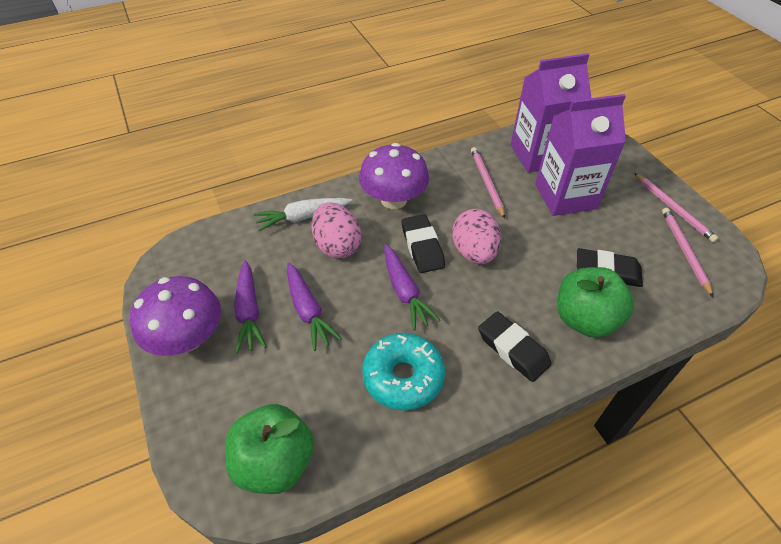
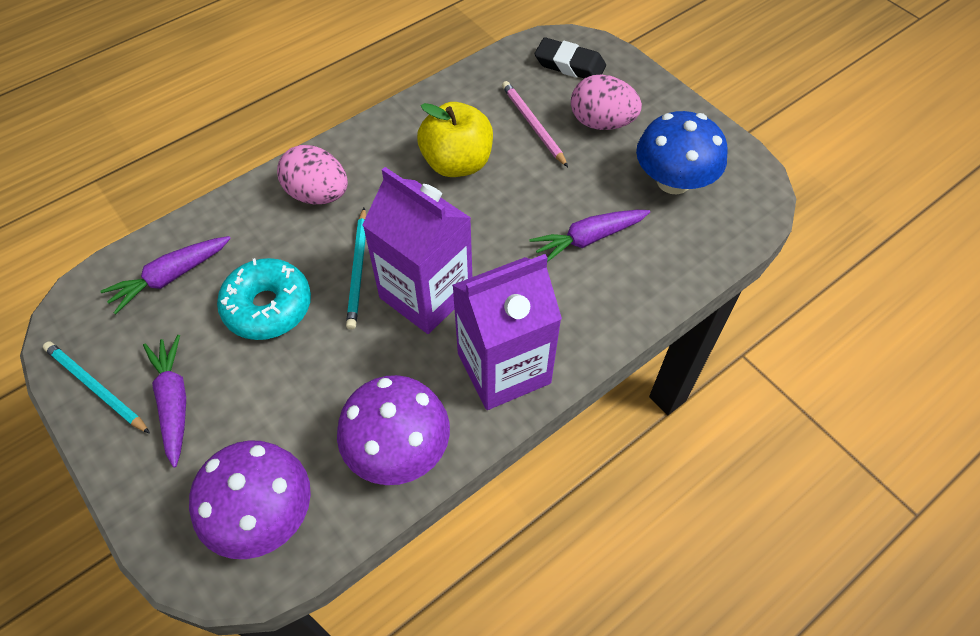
black eraser: 3 -> 1
blue mushroom: 0 -> 1
green apple: 2 -> 0
pink pencil: 3 -> 1
turquoise pencil: 0 -> 2
white carrot: 1 -> 0
yellow apple: 0 -> 1

